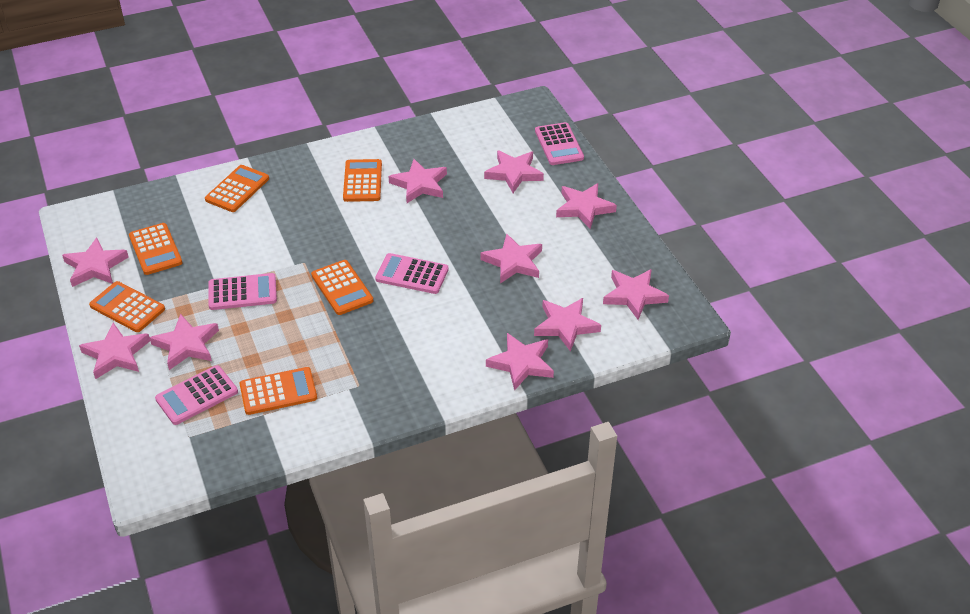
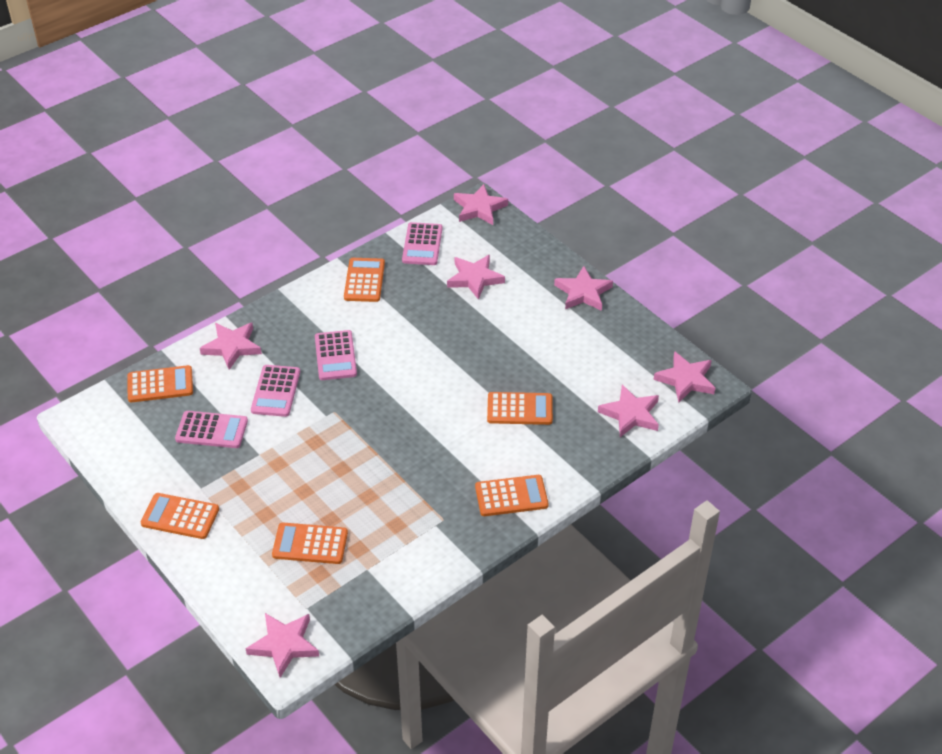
pink star: 10 -> 7

